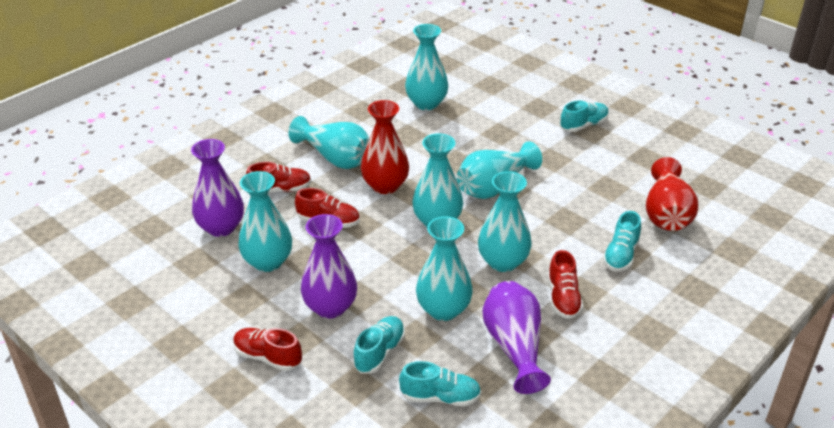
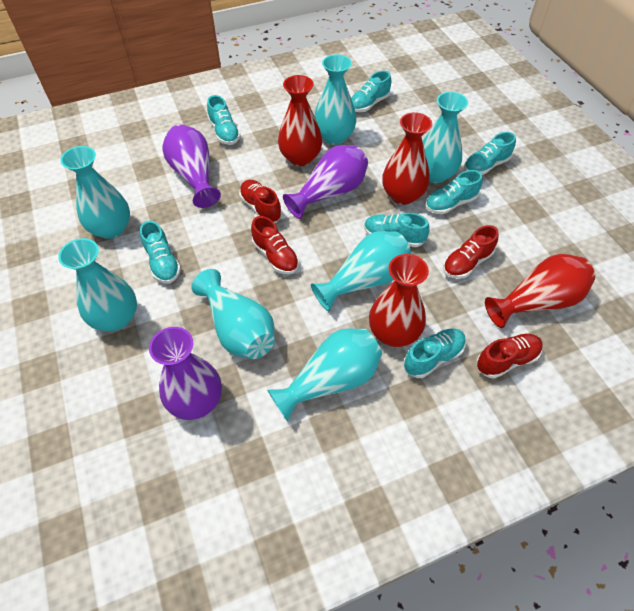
red vase: 2 -> 4
turquoise shoe: 4 -> 7

